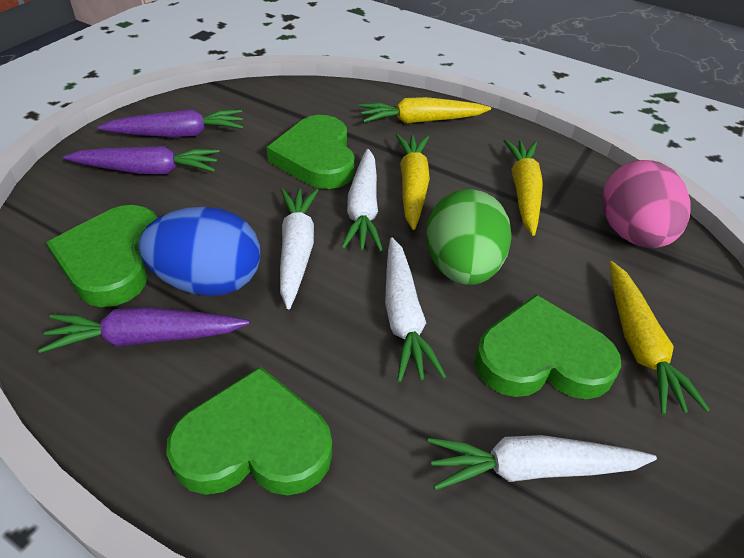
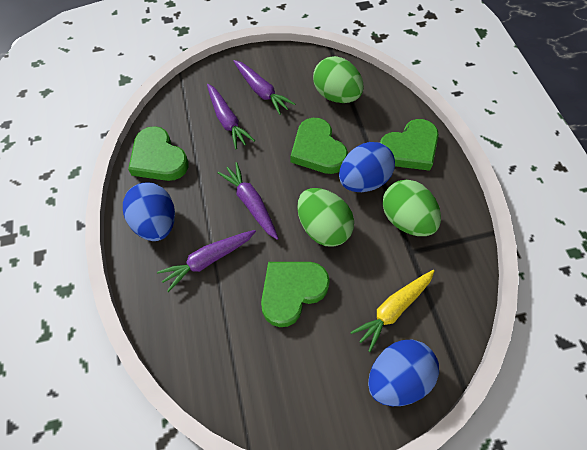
blue egg: 1 -> 3
green egg: 1 -> 3
pink egg: 1 -> 0
purple carrot: 3 -> 4
white carrot: 4 -> 0
yellow carrot: 4 -> 1

